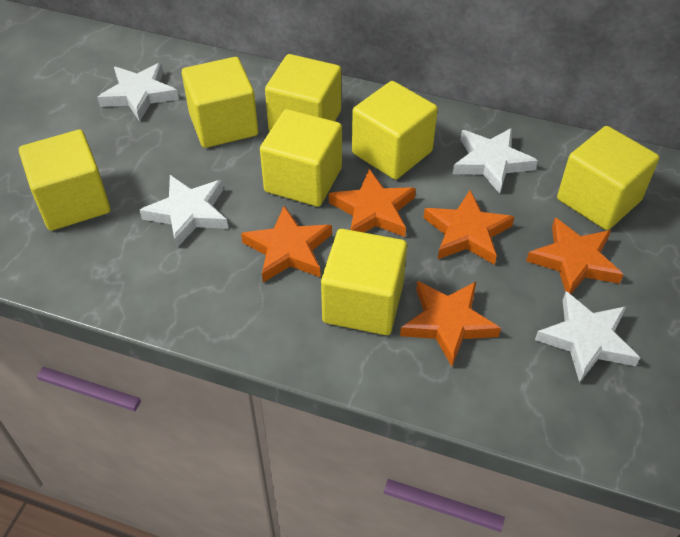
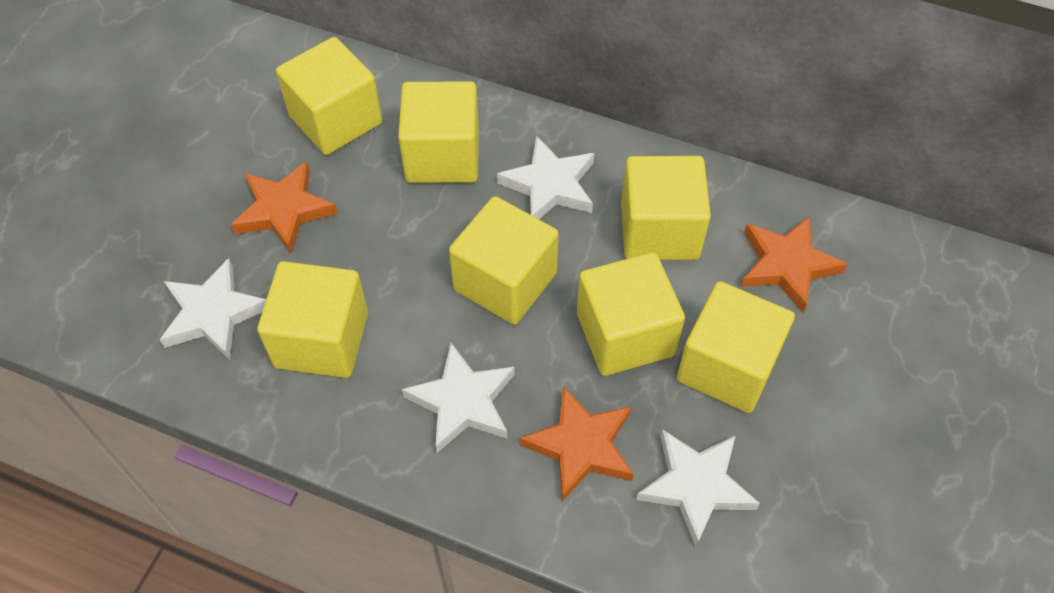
orange star: 5 -> 3

